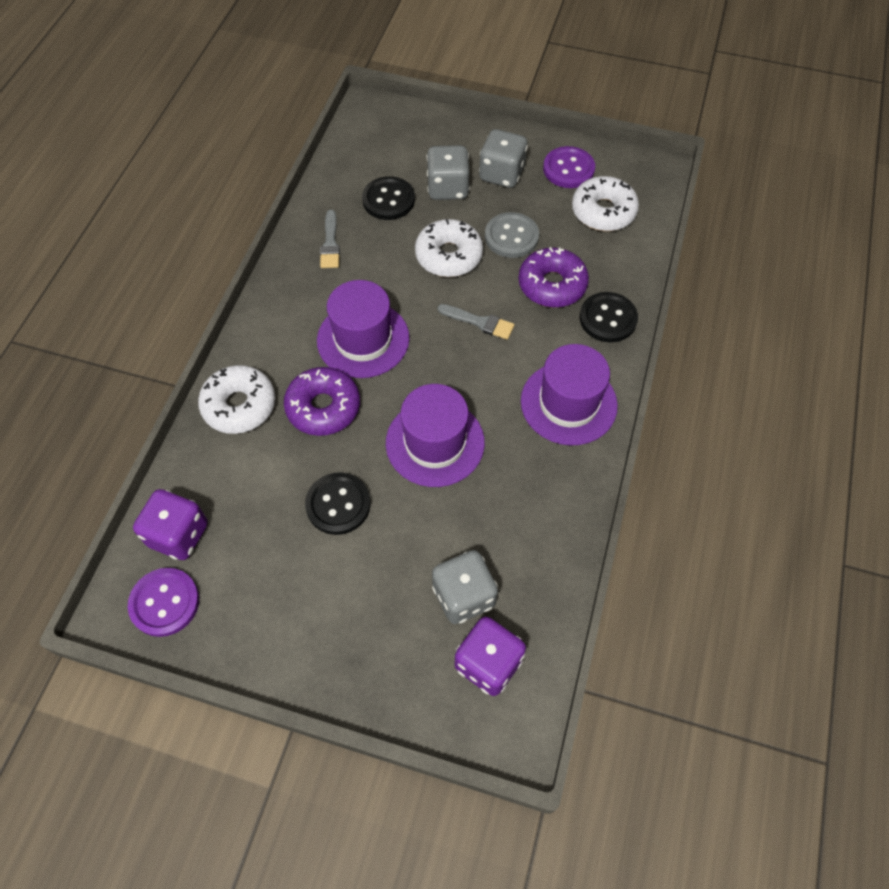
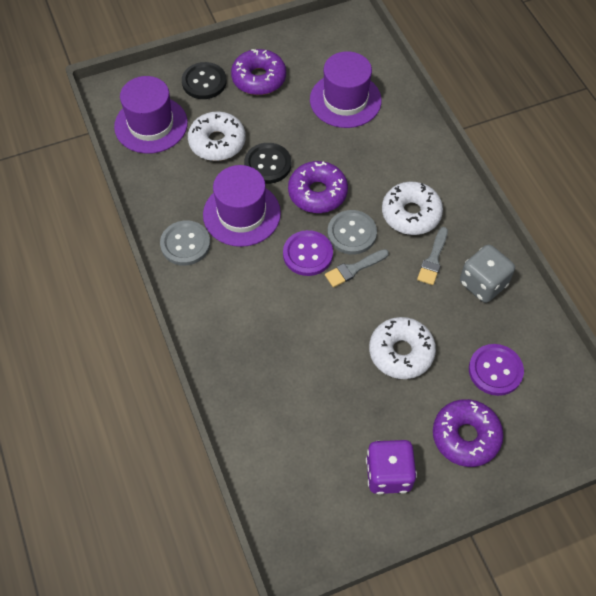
black button: 3 -> 2
grey button: 1 -> 2
grey dice: 3 -> 1
purple dice: 2 -> 1
purple donut: 2 -> 3

